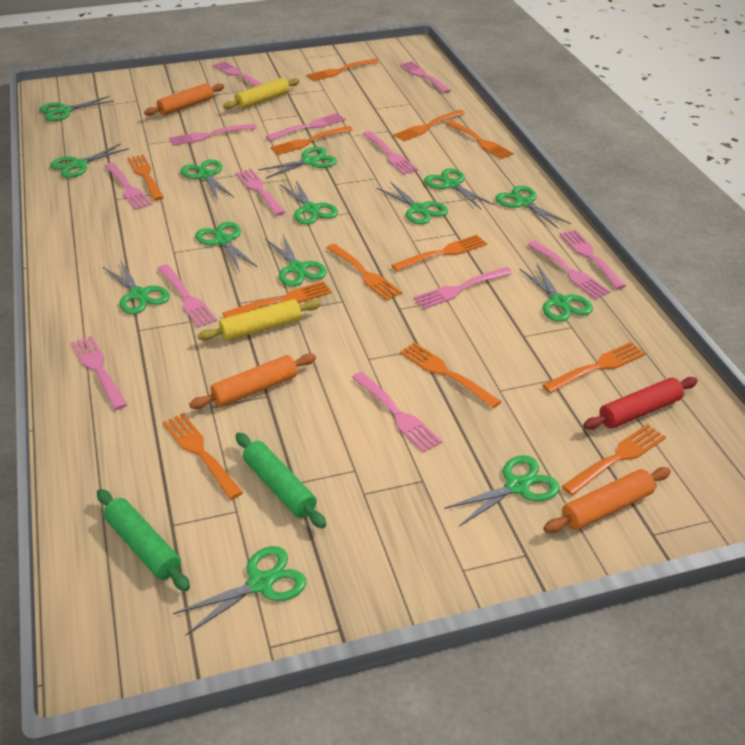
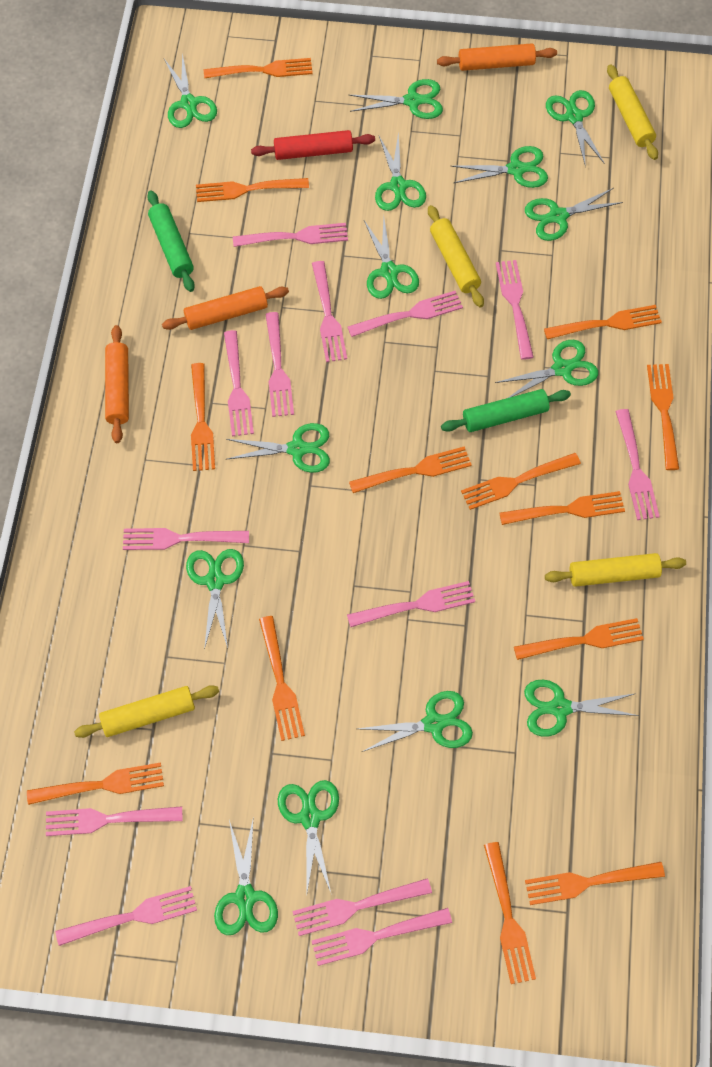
orange fork: 12 -> 13
yellow rolling pin: 2 -> 4

